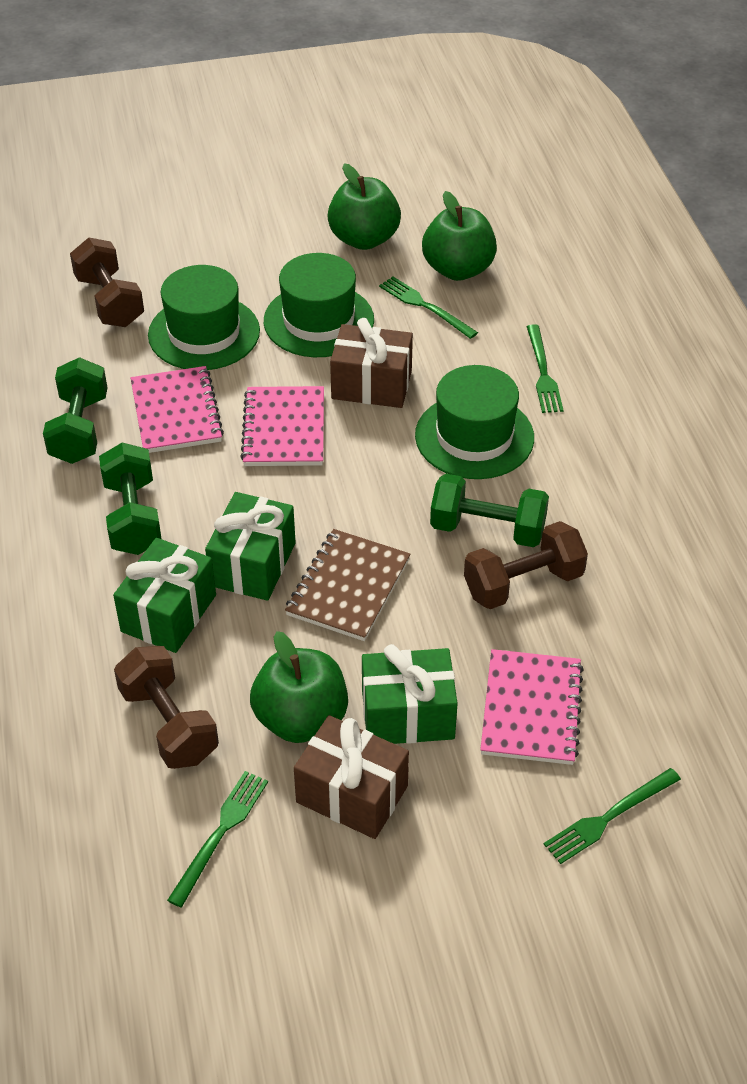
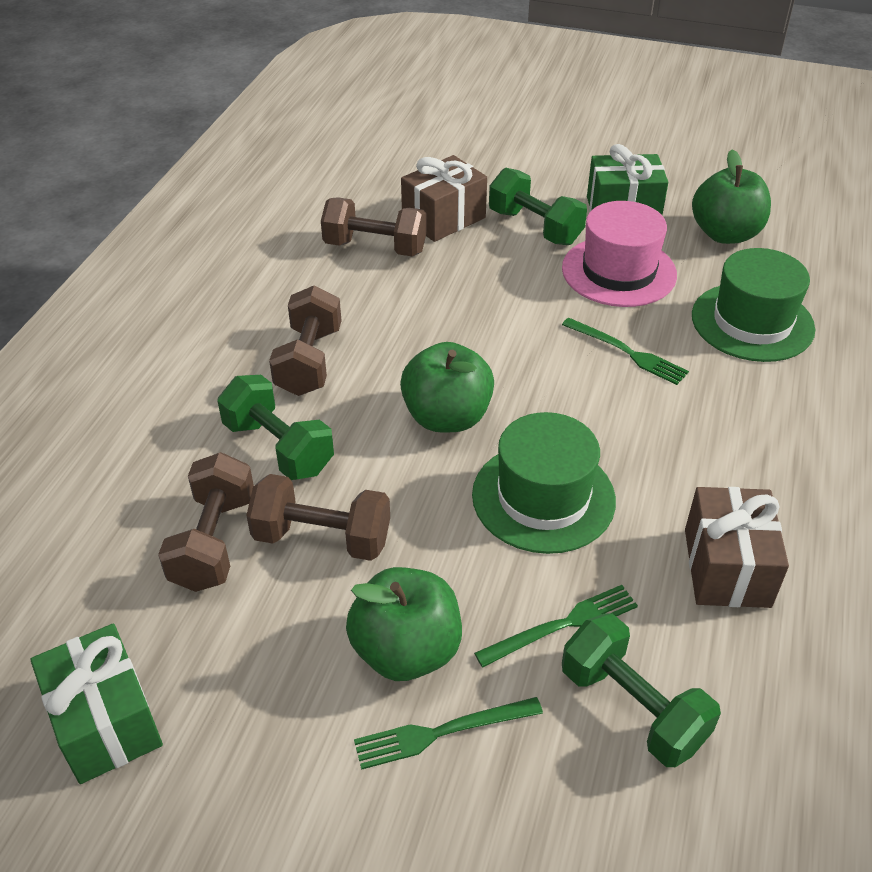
brown dumbbell: 3 -> 4
brown notebook: 1 -> 0
green fork: 4 -> 3
green gift: 3 -> 2
green hat: 3 -> 2
pink hat: 0 -> 1
pink notebook: 3 -> 0

